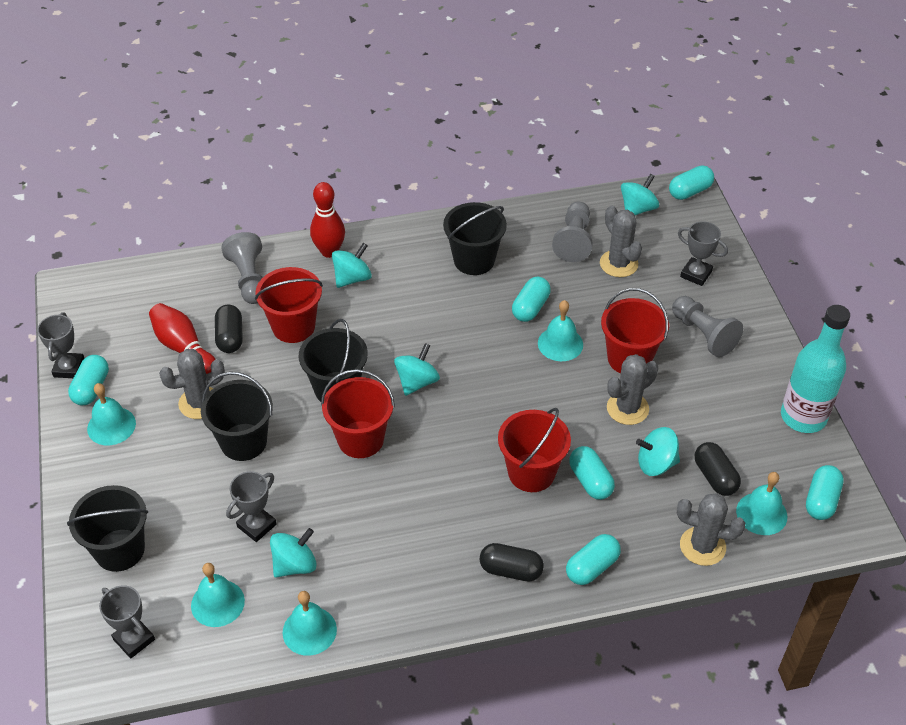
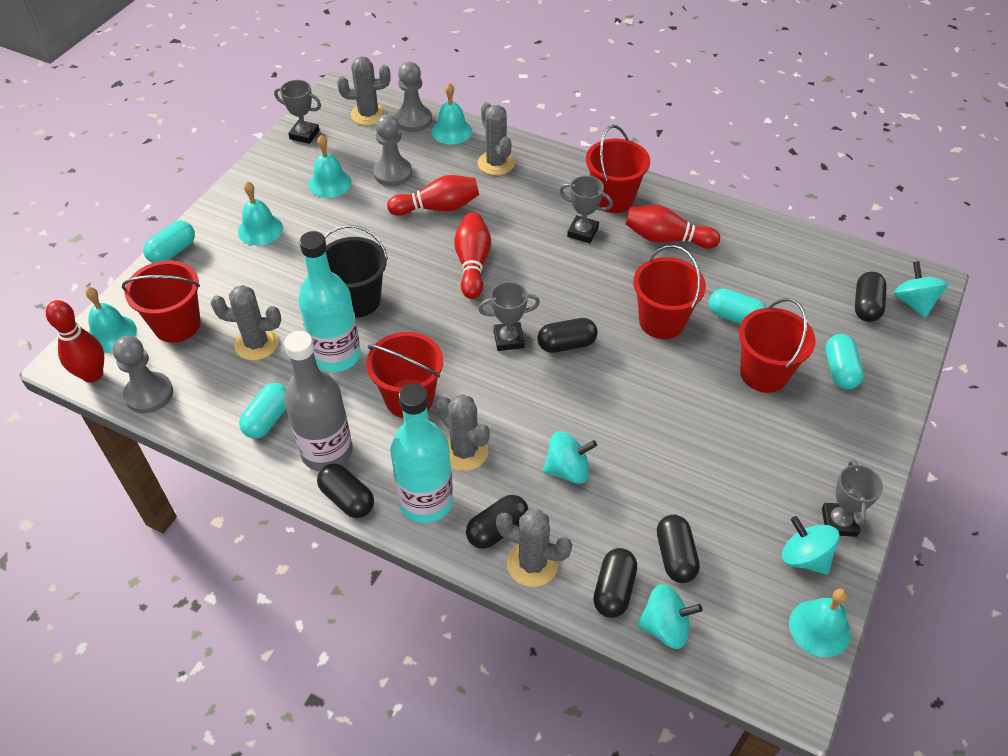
black bucket: 4 -> 1
black capsule: 3 -> 6
grey bottle: 0 -> 1
grey cactus: 4 -> 5
red bowling pin: 2 -> 4
red bucket: 4 -> 5
turquoise bottle: 1 -> 2
turquoise capsule: 6 -> 4
turquoise spinning top: 5 -> 4

